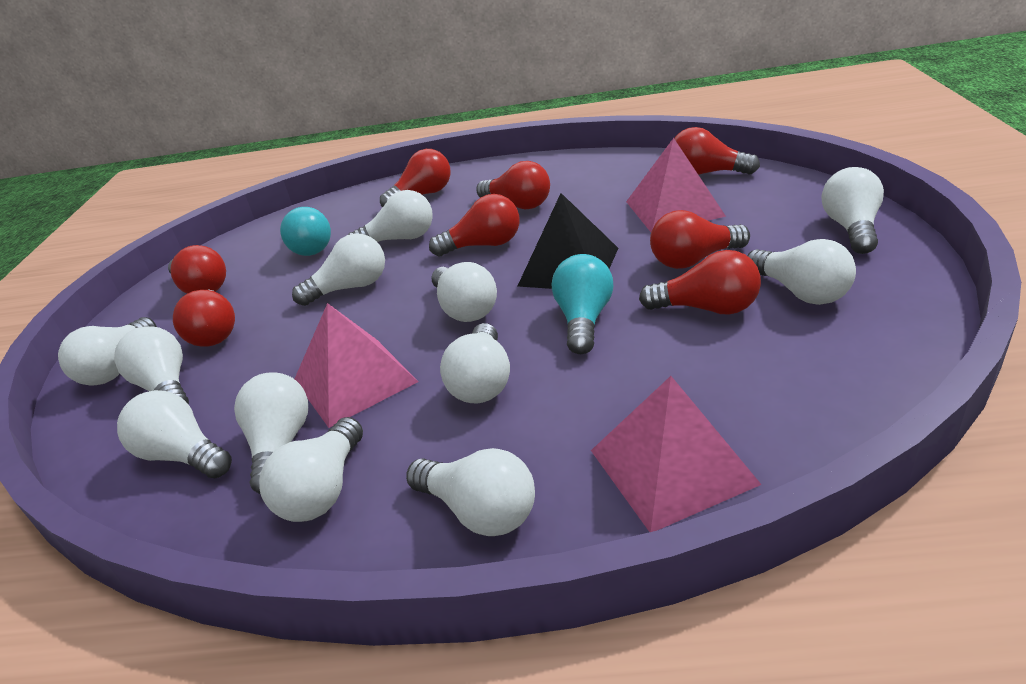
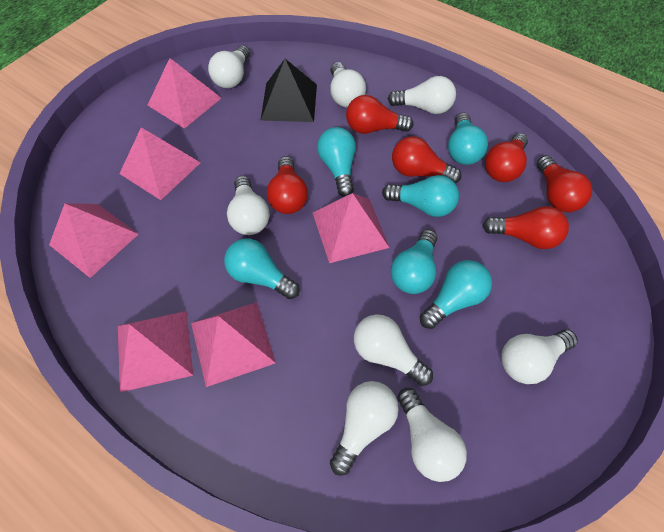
pink pyramid: 3 -> 6
red light bulb: 8 -> 6
turquoise light bulb: 2 -> 6
white light bulb: 12 -> 8

